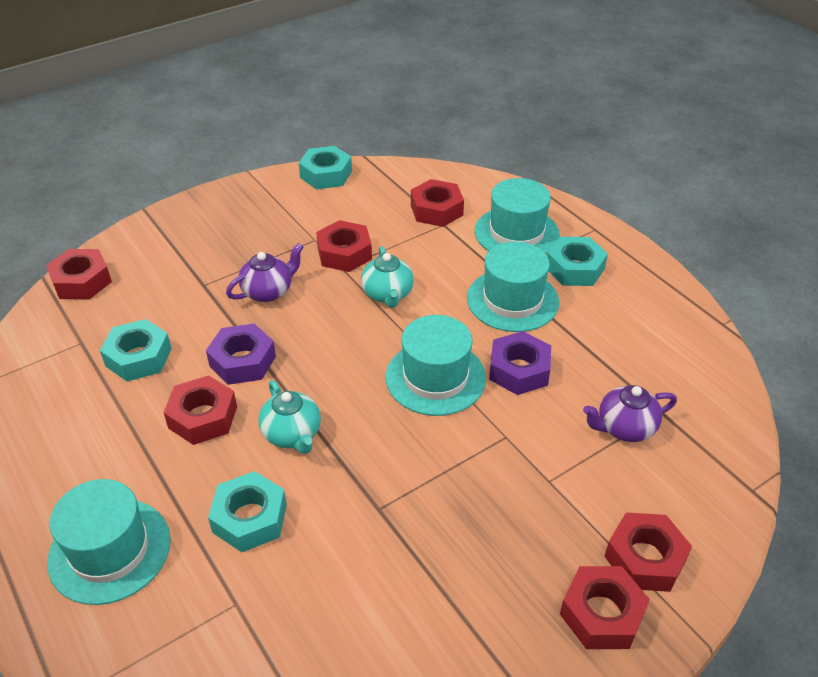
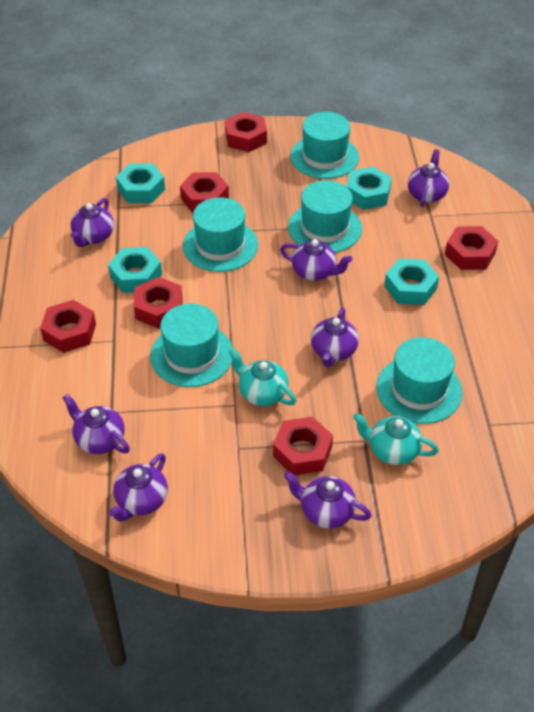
purple nut: 2 -> 0
purple teapot: 2 -> 7
turquoise hat: 4 -> 5

